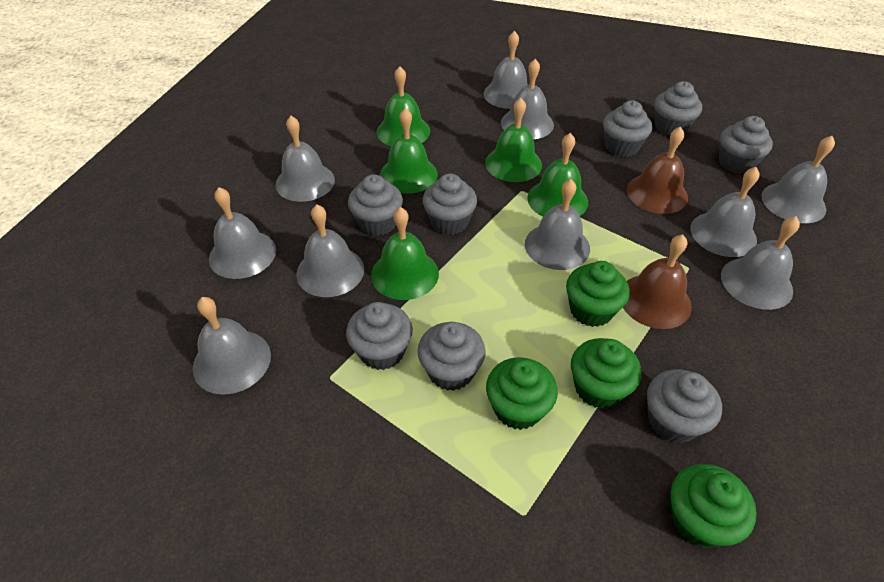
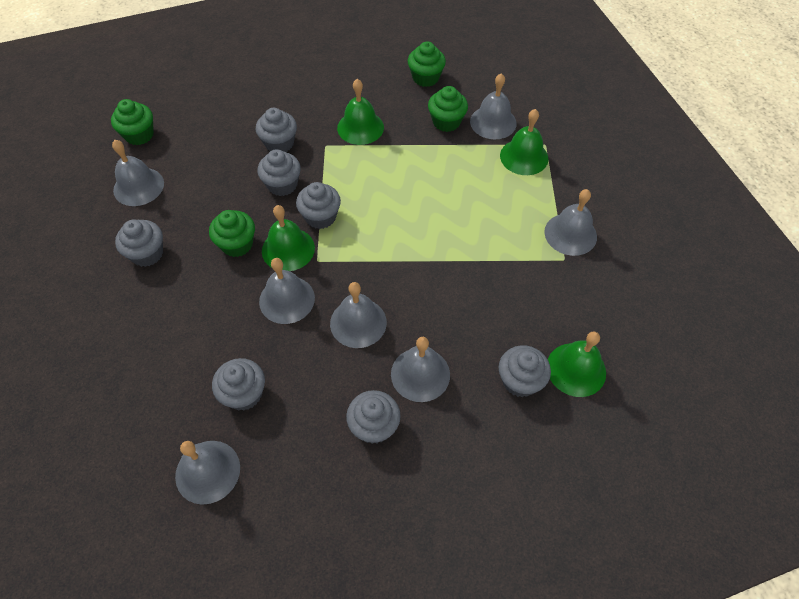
brown bell: 2 -> 0
green bell: 5 -> 4
grey bell: 10 -> 7
grey cupcake: 8 -> 7

